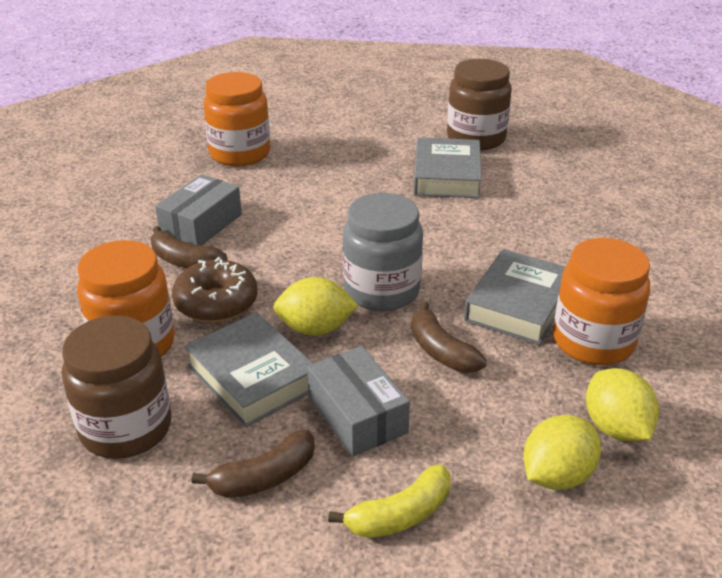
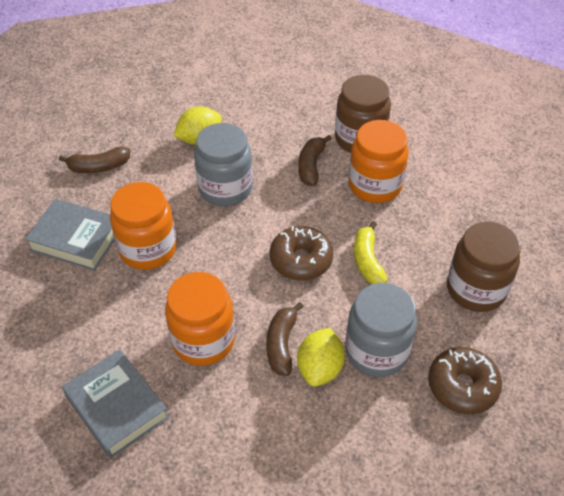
brown donut: 1 -> 2
grey book: 3 -> 2
grey box: 2 -> 0
grey jar: 1 -> 2
yellow lemon: 3 -> 2

